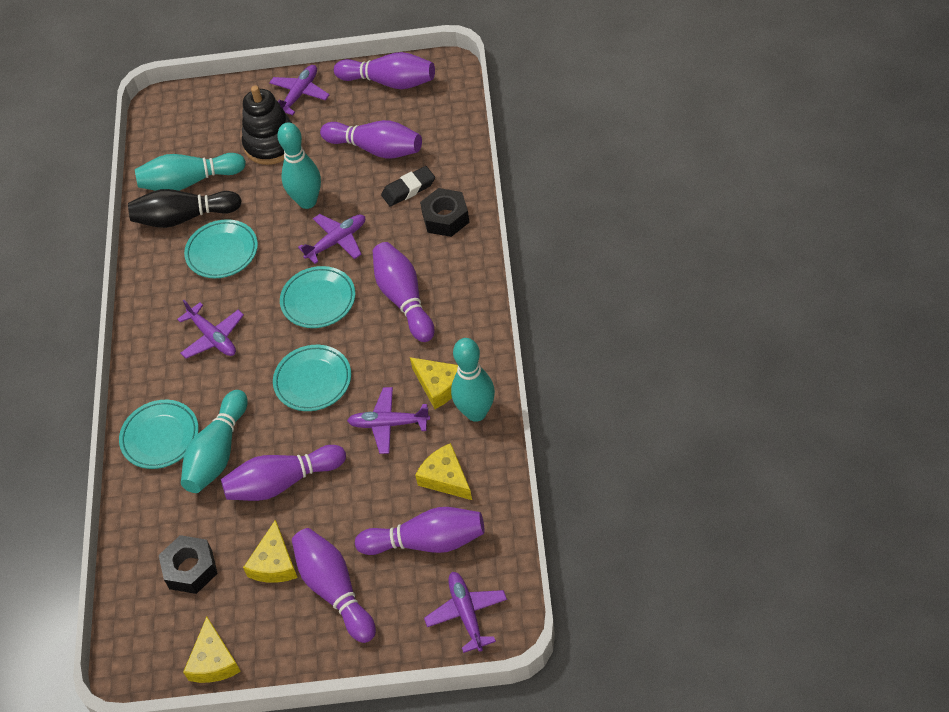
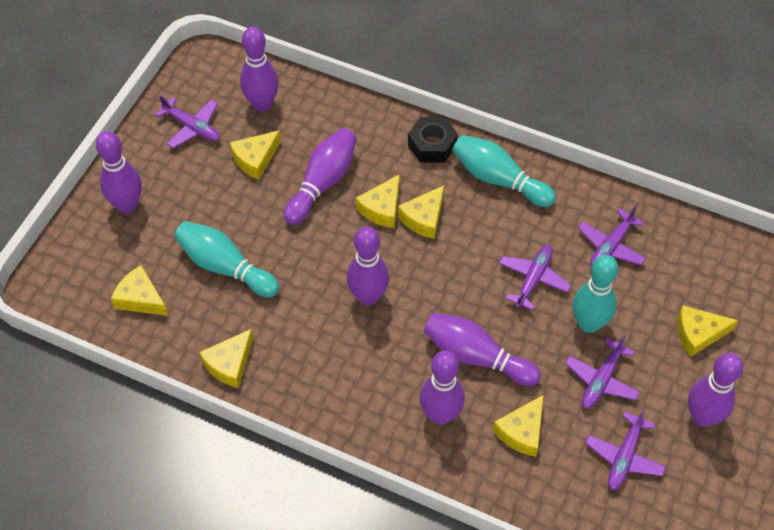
black bowling pin: 1 -> 0
black eraser: 1 -> 0
black nut: 2 -> 1
black stacking toy: 1 -> 0
purple bowling pin: 6 -> 7
turquoise bowling pin: 4 -> 3
turquoise plate: 4 -> 0
yellow cheese: 4 -> 7

